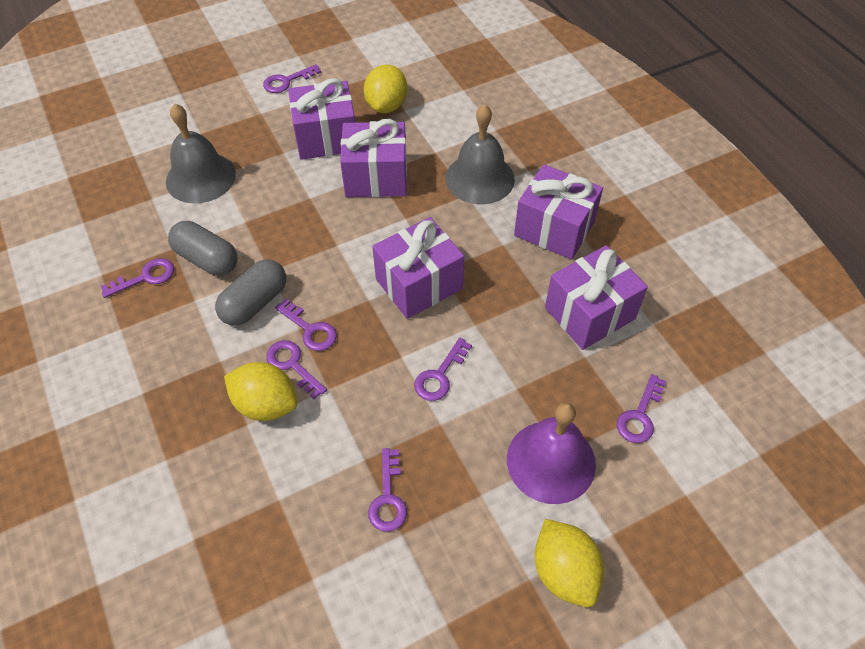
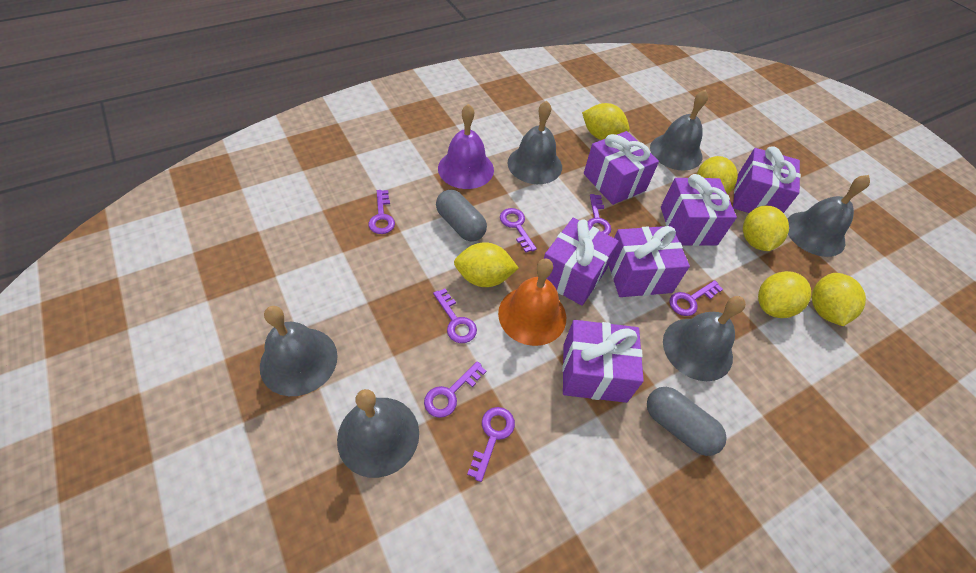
grey bell: 2 -> 6
orange bell: 0 -> 1
purple gift: 5 -> 6
yellow lemon: 3 -> 6

